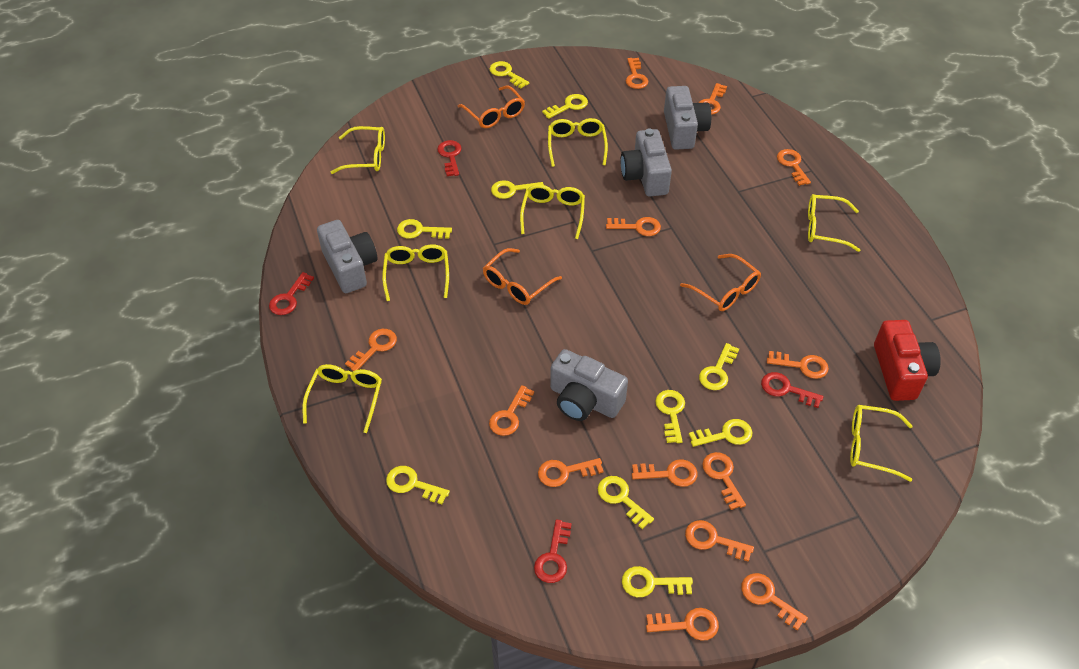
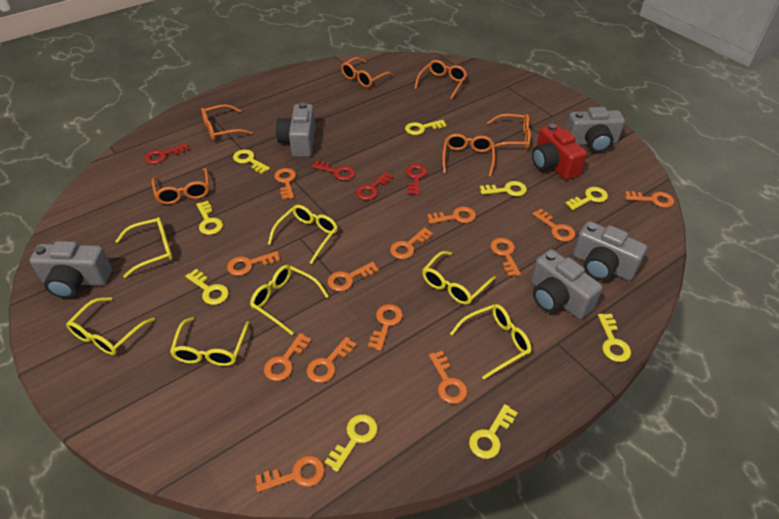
grey camera: 4 -> 5
orange glasses: 3 -> 6
yellow key: 10 -> 9

